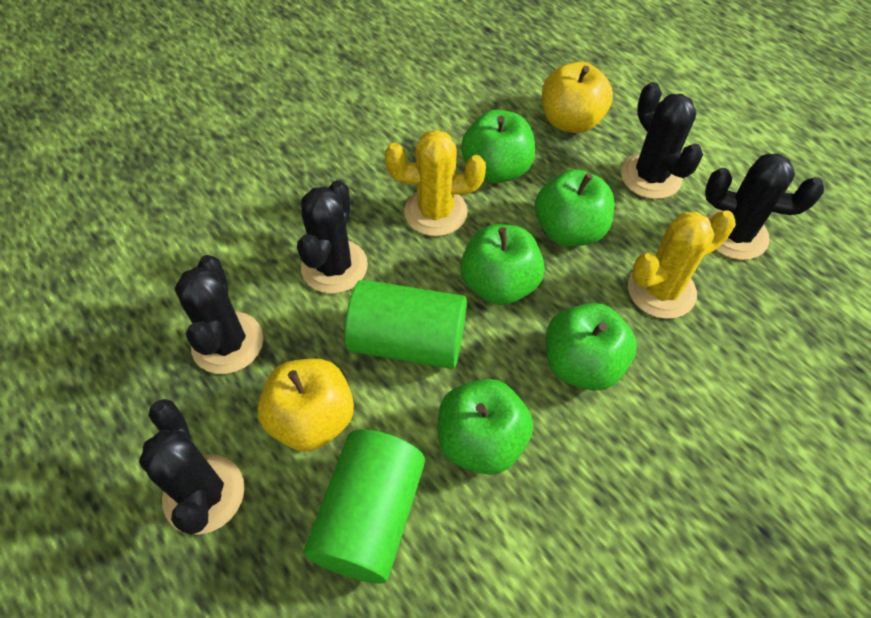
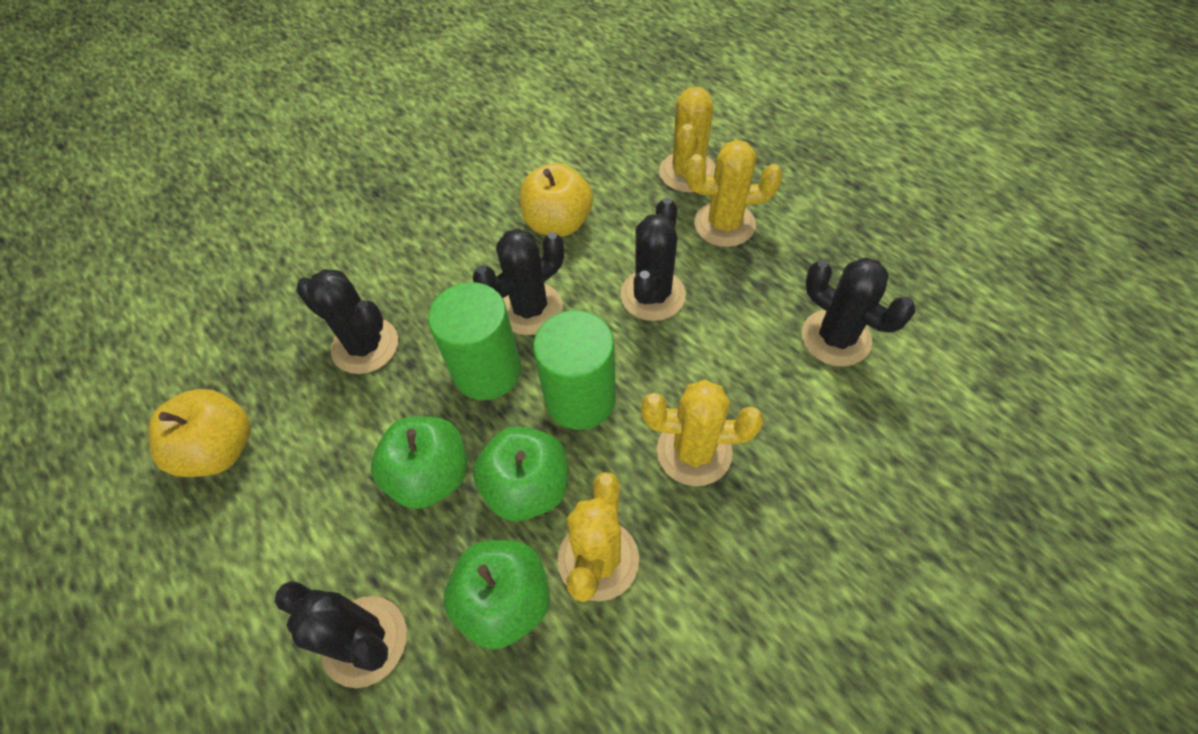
green apple: 5 -> 3
yellow cactus: 2 -> 4

